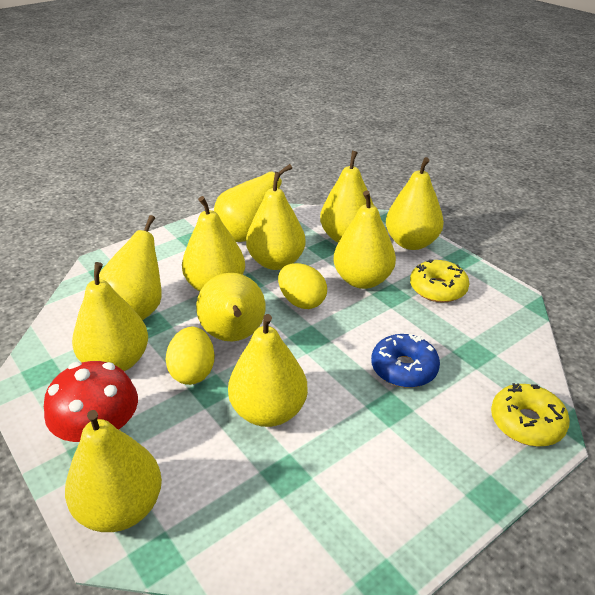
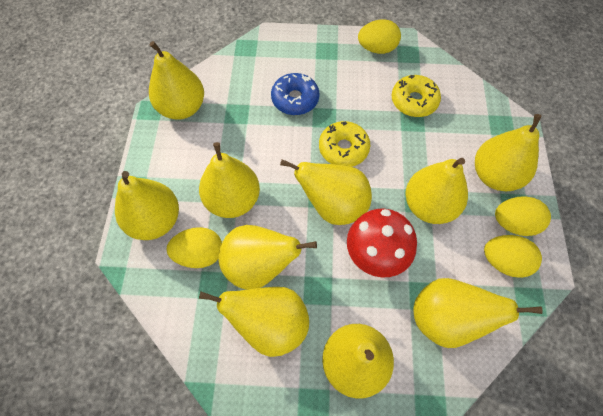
yellow egg: 2 -> 4
yellow pear: 11 -> 10

